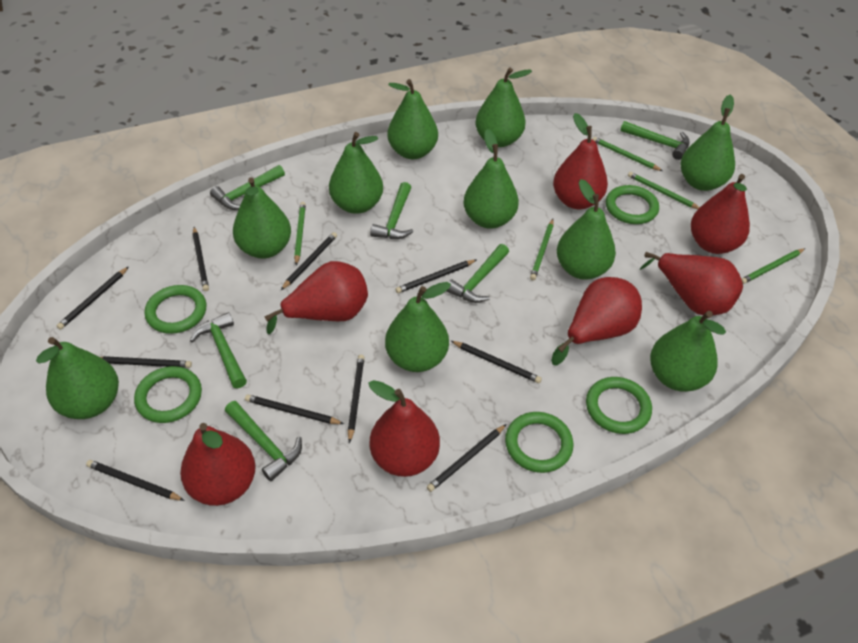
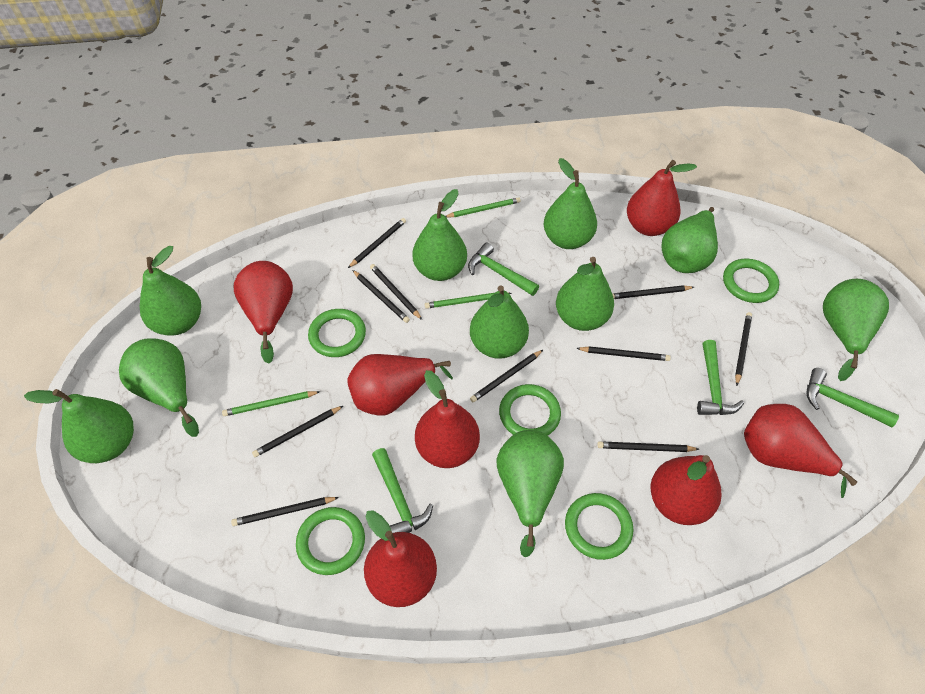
green hammer: 6 -> 4
green pencil: 5 -> 3

